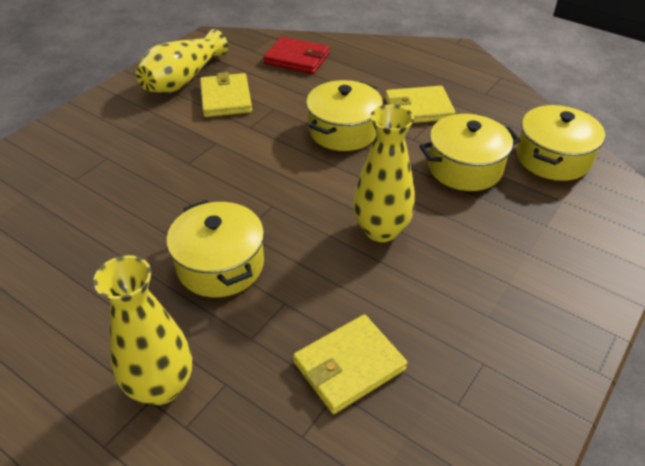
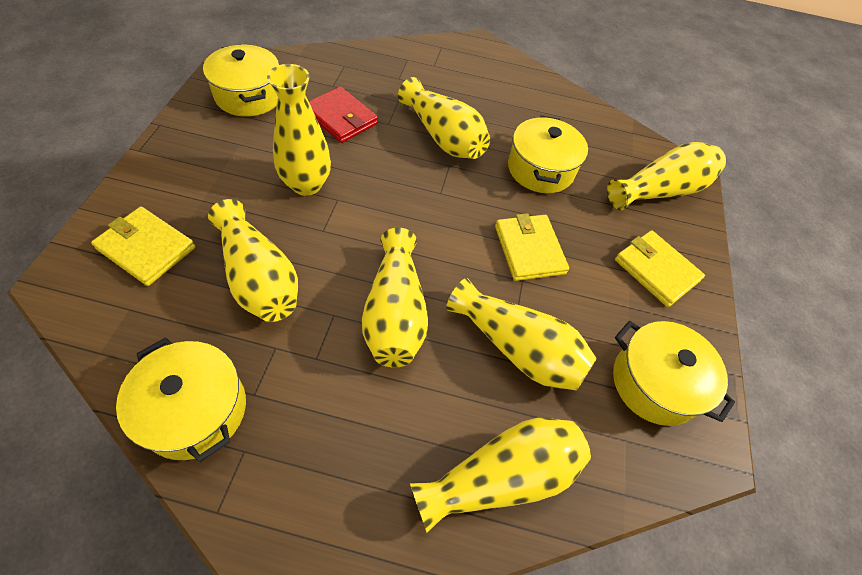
yellow vase: 3 -> 7

